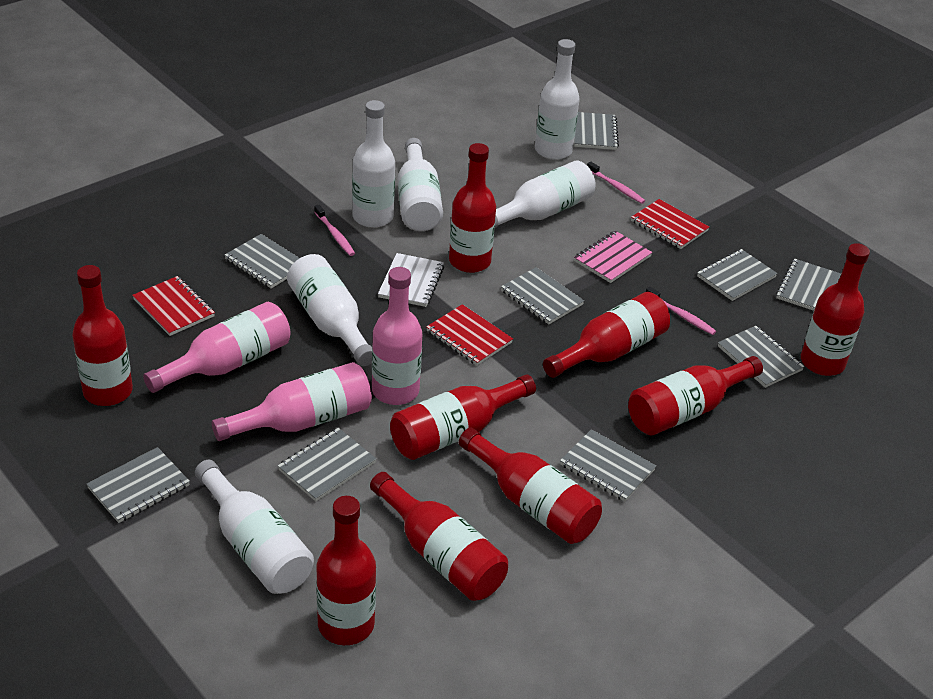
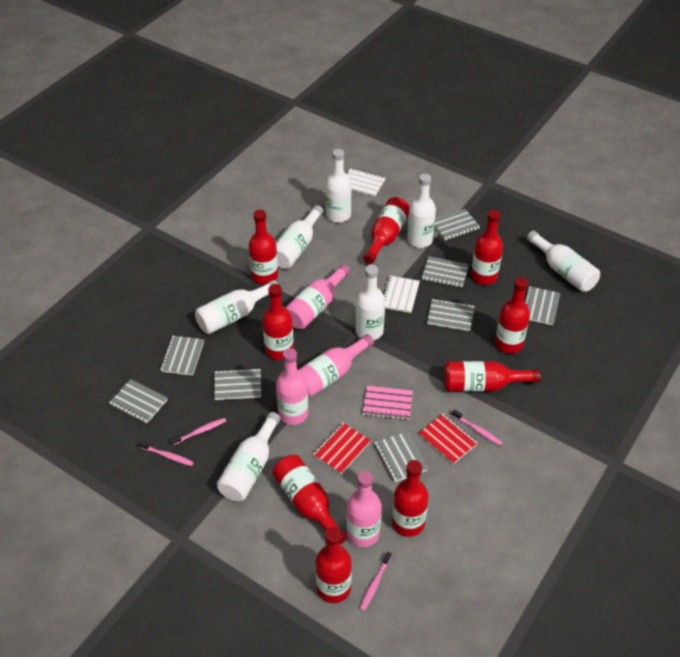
grey notebook: 9 -> 8
pink bottle: 3 -> 4
pink toothbrush: 3 -> 4
red notebook: 3 -> 2
white bottle: 6 -> 7
white notebook: 1 -> 2

